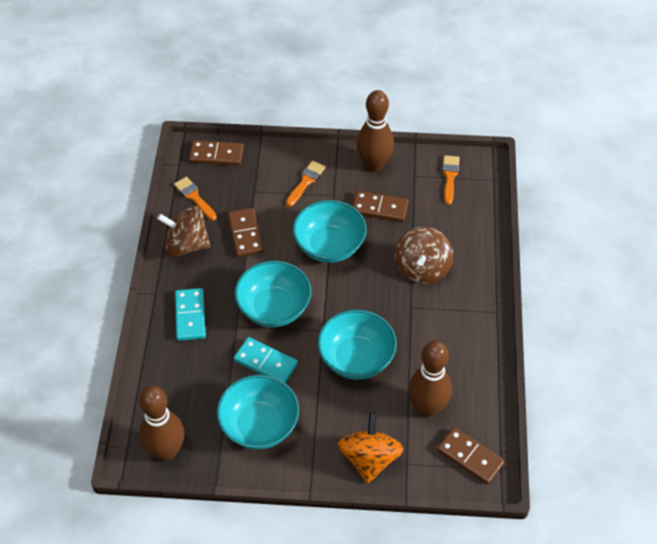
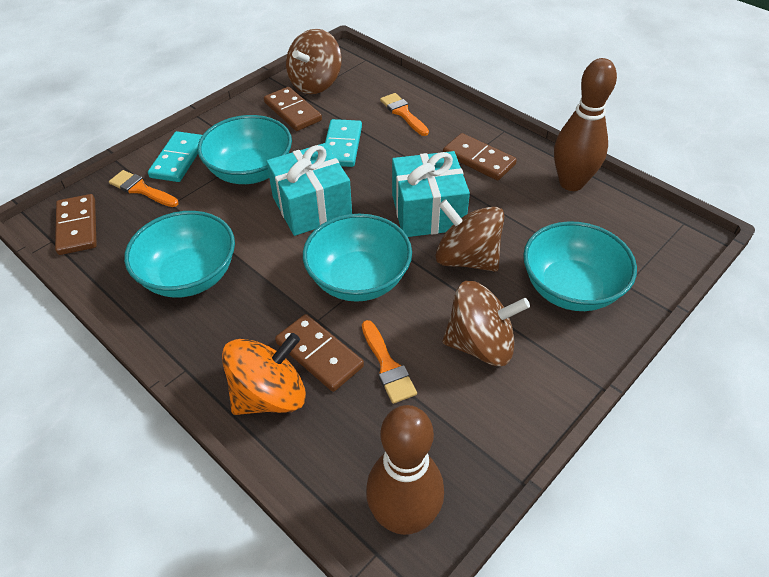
brown bowling pin: 3 -> 2
brown spinning top: 2 -> 3
turquoise gift: 0 -> 2

